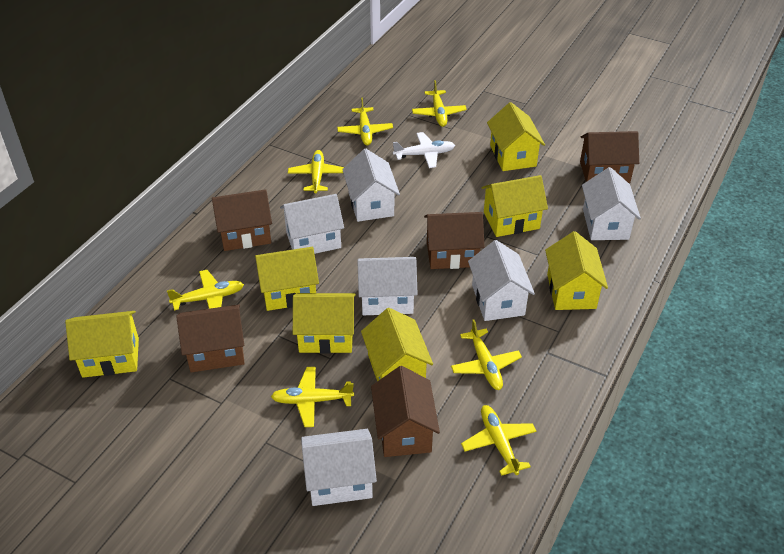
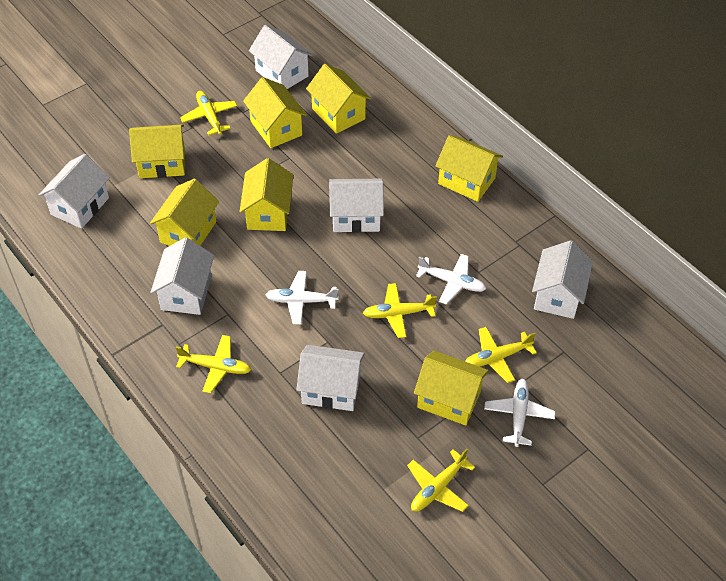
brown house: 5 -> 0
white plane: 1 -> 3
yellow plane: 7 -> 5

